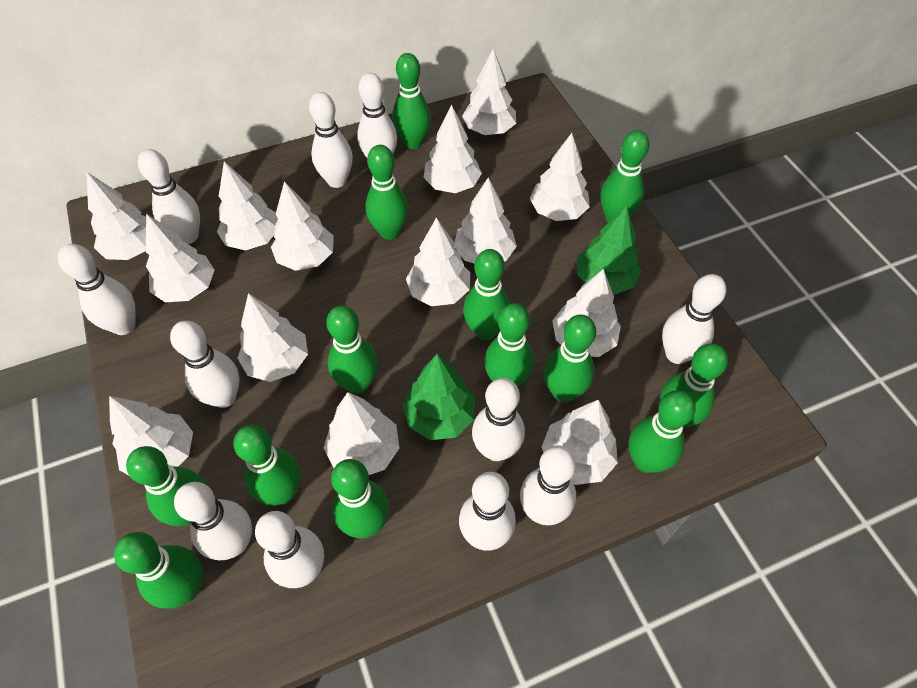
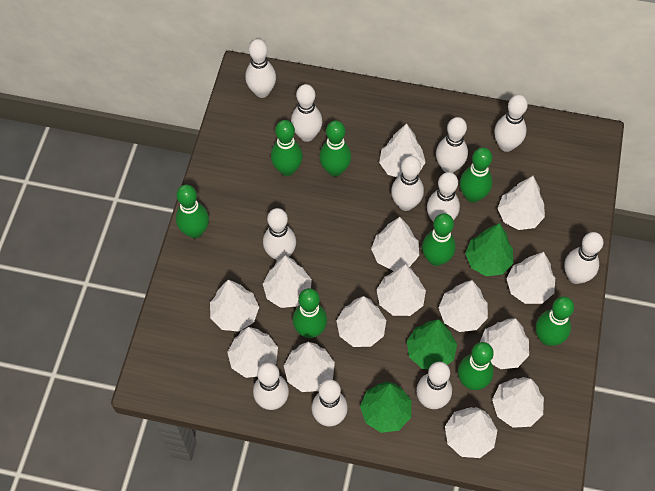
green bowling pin: 13 -> 8
green tree: 2 -> 3

